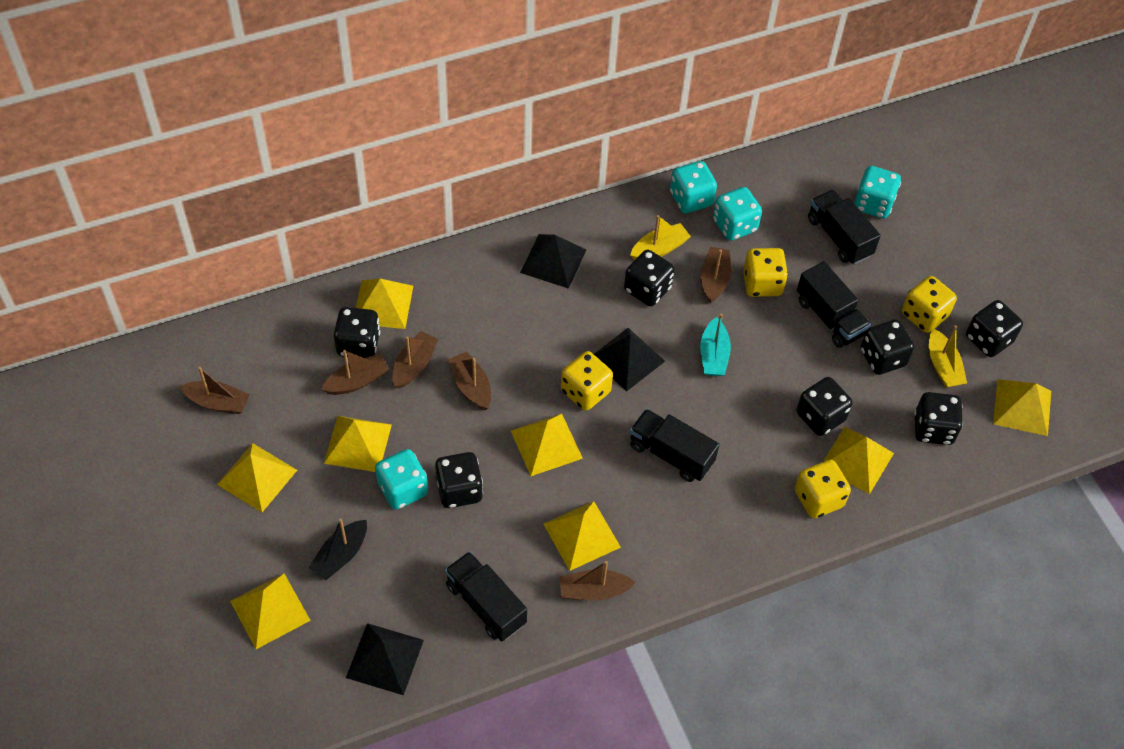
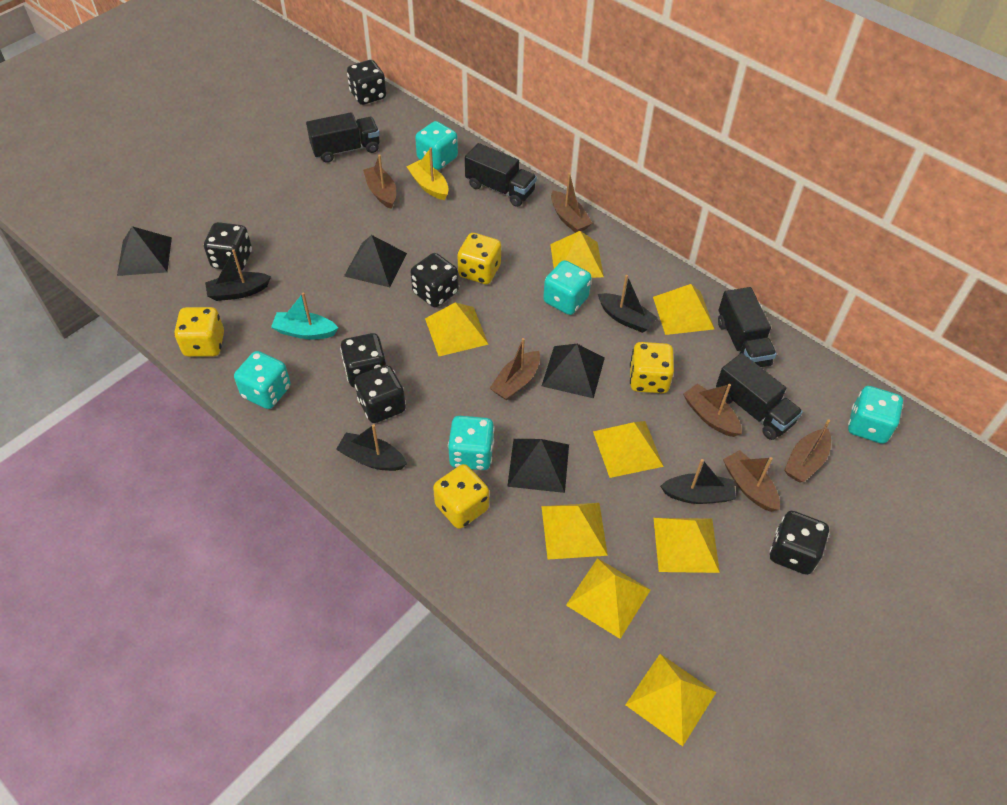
black boat: 1 -> 4
black dice: 7 -> 6
black pyramid: 3 -> 4
turquoise dice: 4 -> 5
yellow boat: 2 -> 1

